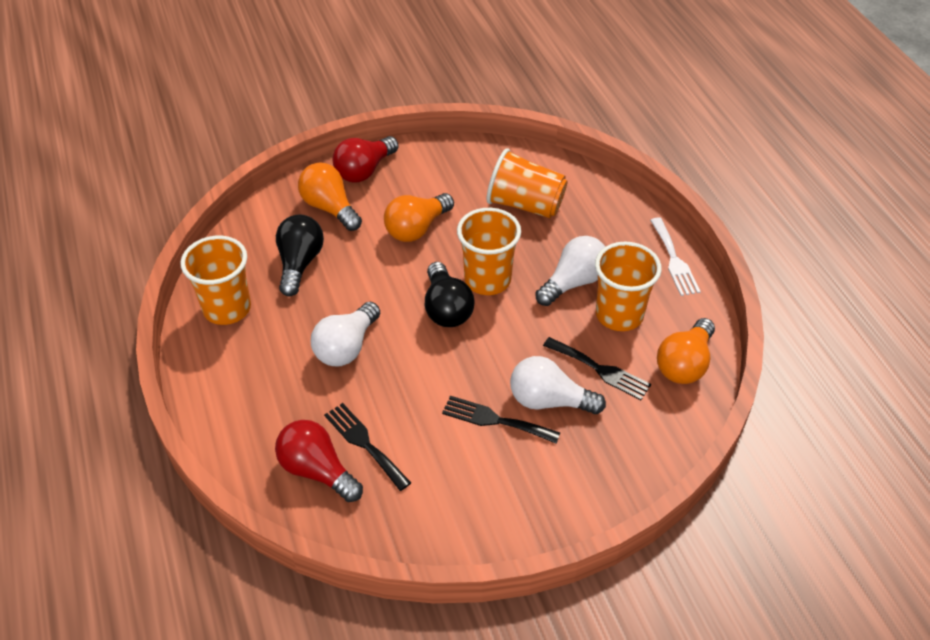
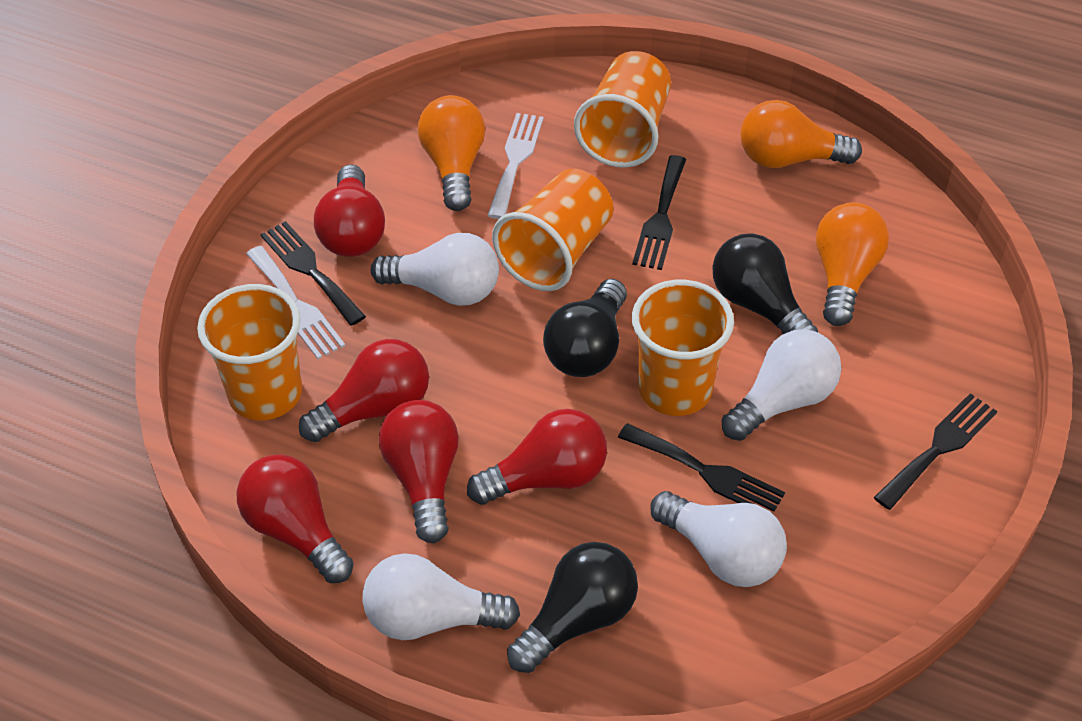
black fork: 3 -> 4
black light bulb: 2 -> 3
red light bulb: 2 -> 5
white fork: 1 -> 2
white light bulb: 3 -> 4

